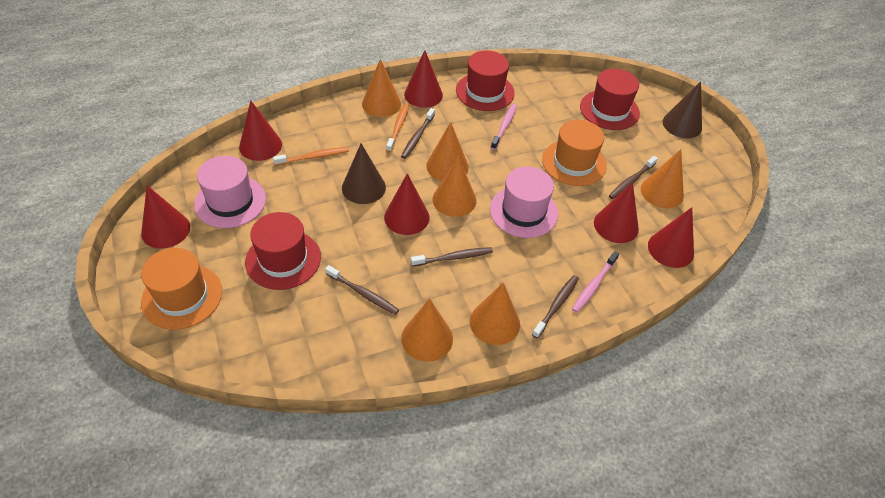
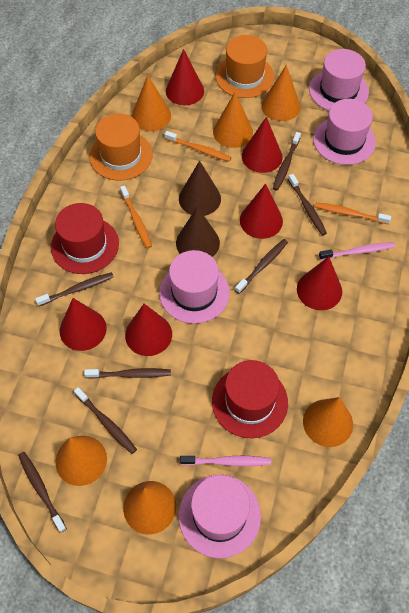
brown toothbrush: 5 -> 7
orange toothbrush: 2 -> 3
pink hat: 2 -> 4
red hat: 3 -> 2

